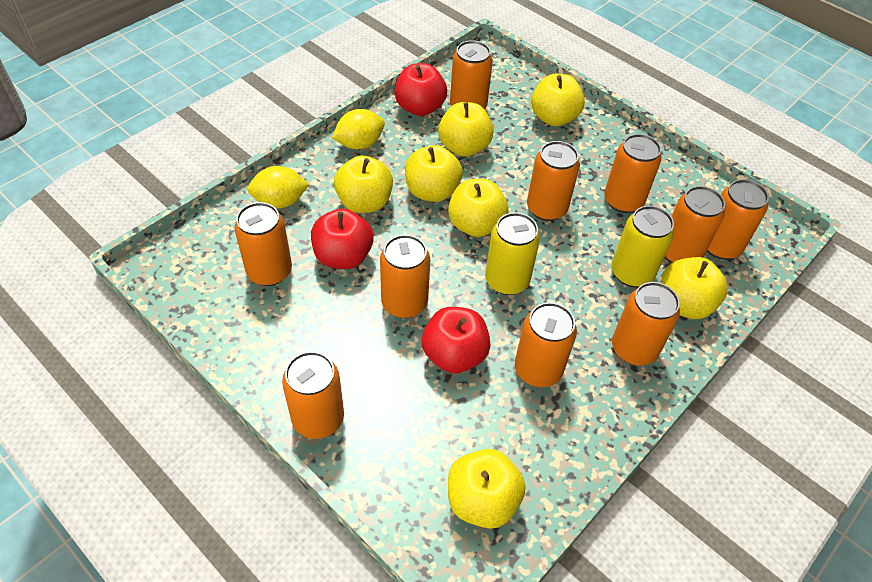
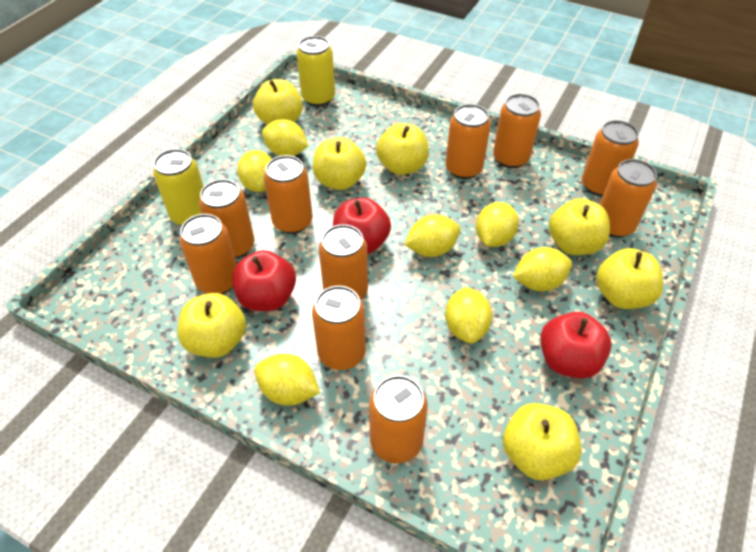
yellow lemon: 2 -> 7

